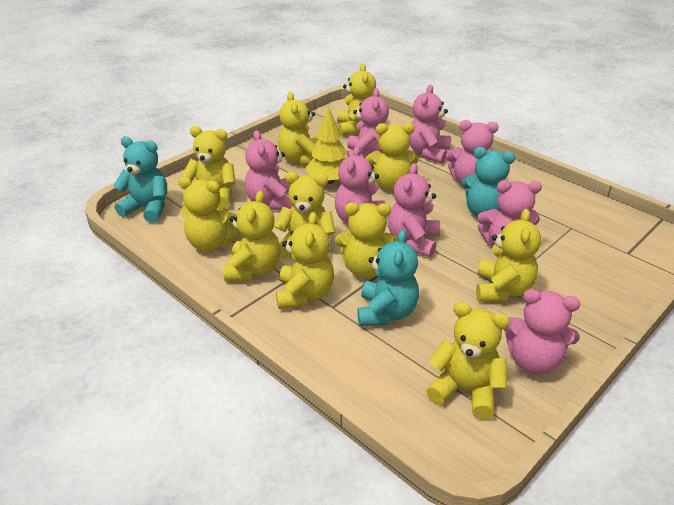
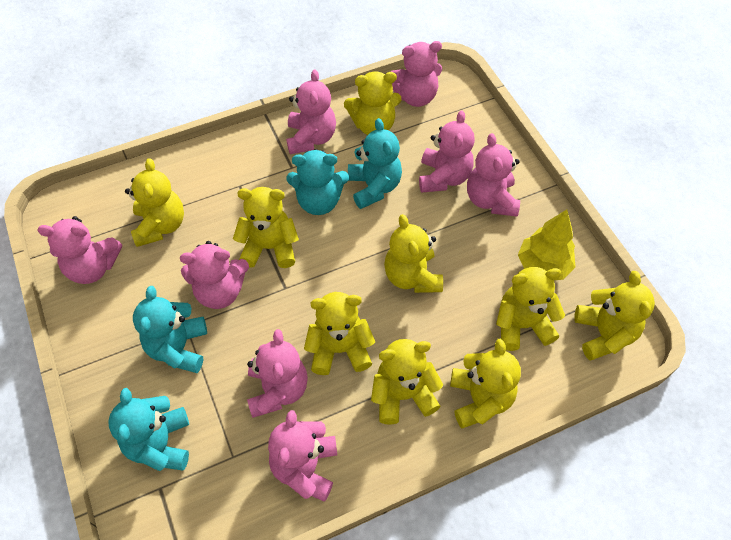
turquoise teddy bear: 3 -> 4
yellow teddy bear: 11 -> 9

